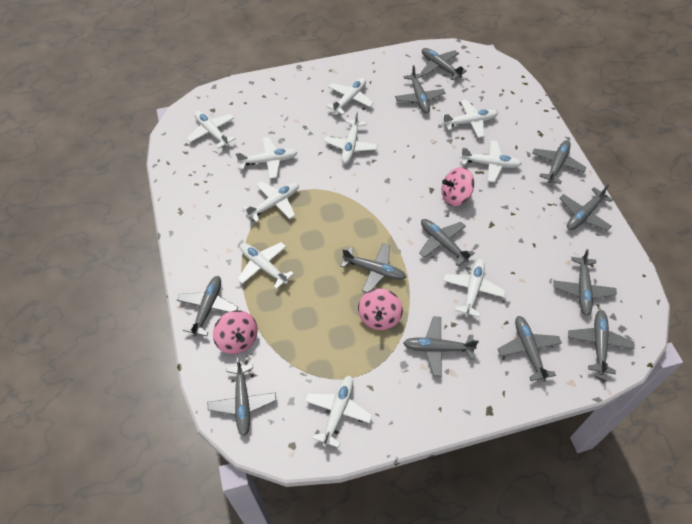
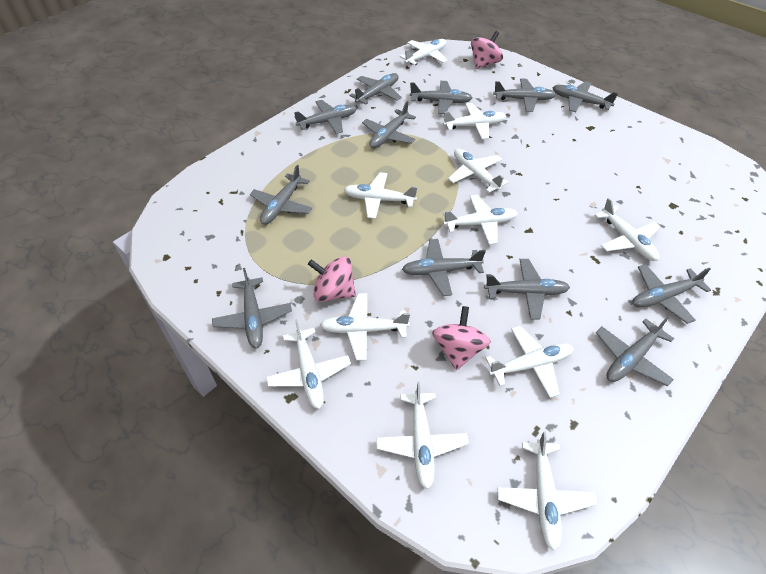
white plane: 10 -> 11

